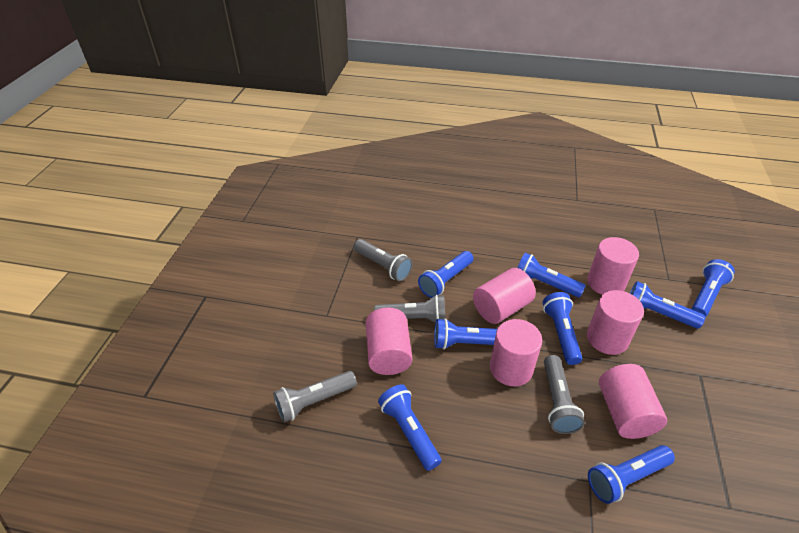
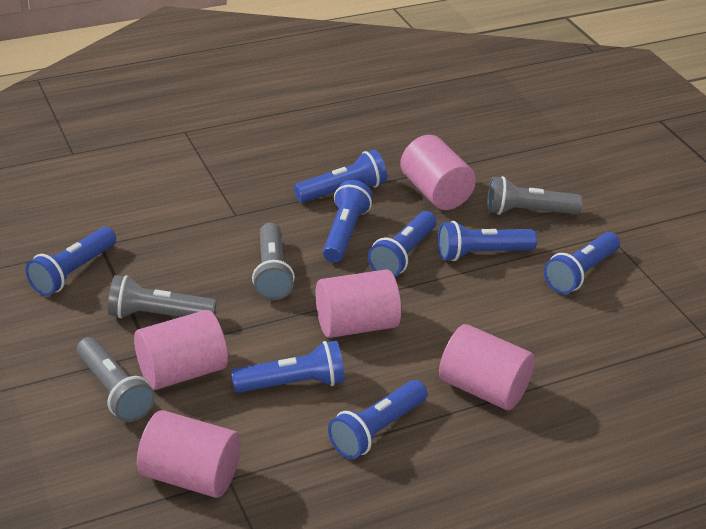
pink cylinder: 6 -> 5

